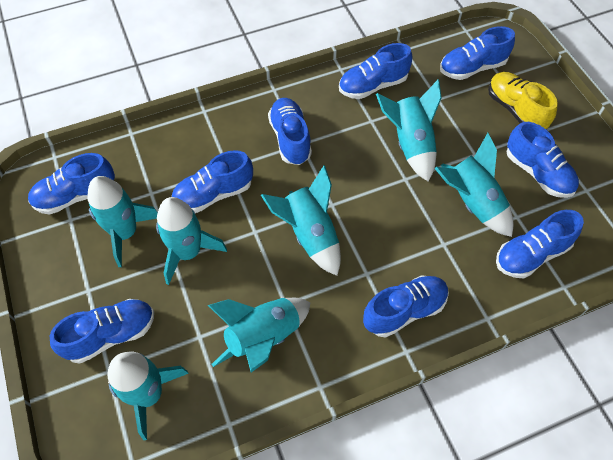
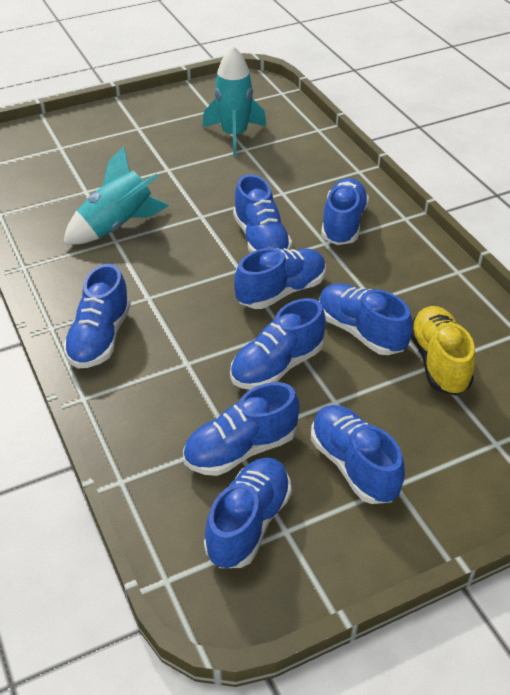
turquoise rocket: 7 -> 2

